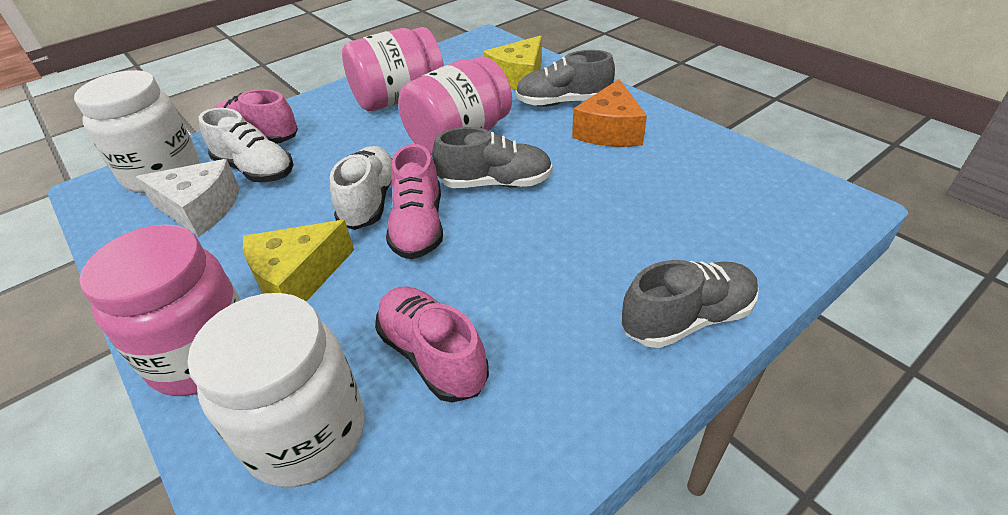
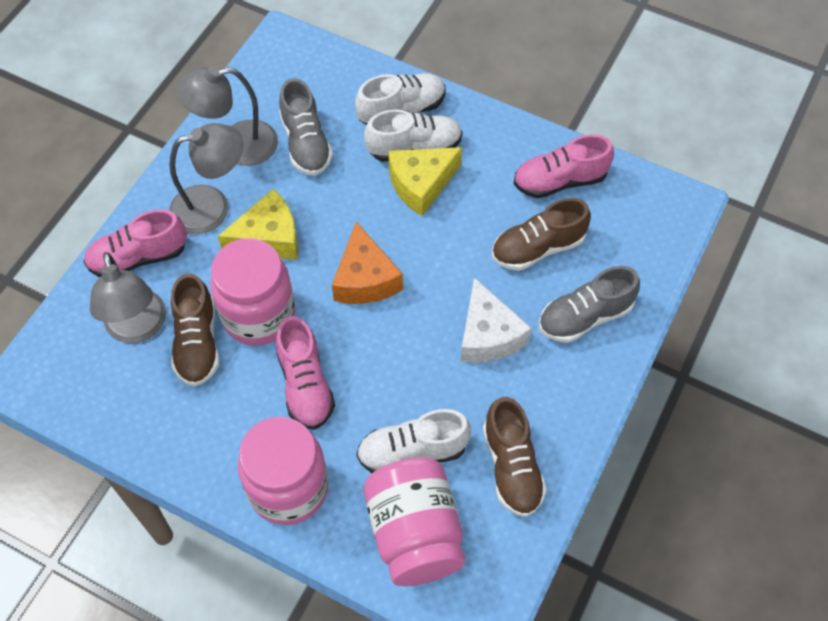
brown shoe: 0 -> 3
grey lamp: 0 -> 3
grey shoe: 3 -> 2
white jar: 2 -> 0
white shoe: 2 -> 3

